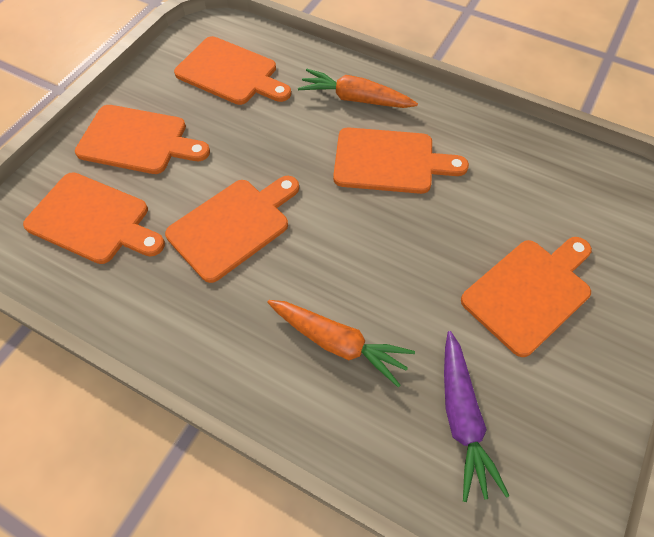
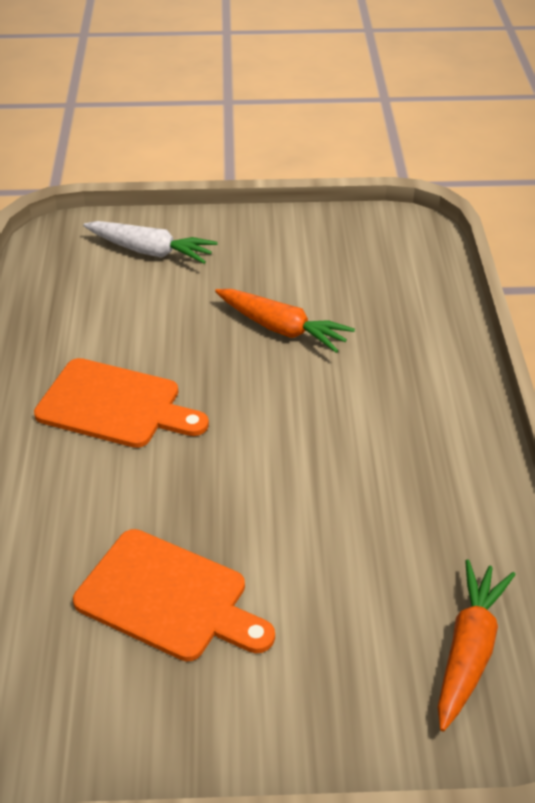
orange cutting board: 6 -> 2
purple carrot: 1 -> 0
white carrot: 0 -> 1

